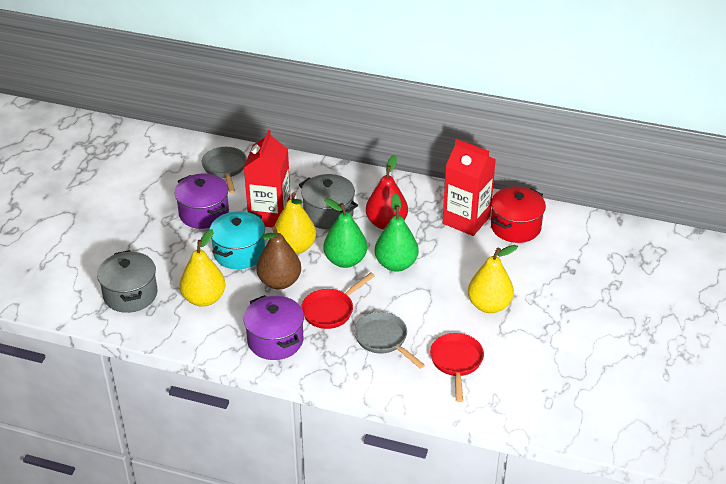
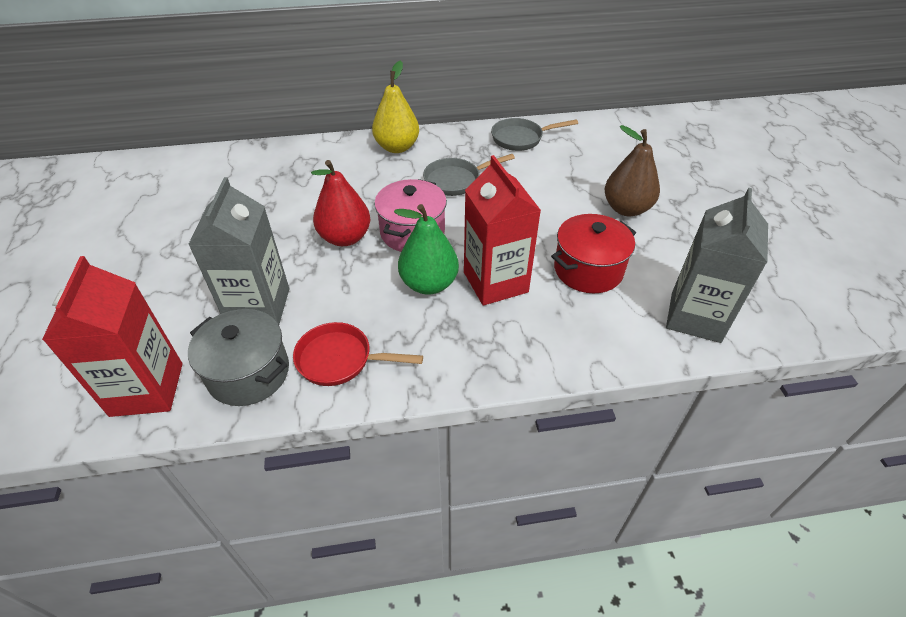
green pear: 2 -> 1
grey carton: 0 -> 2
grey pot: 2 -> 1
pink pot: 0 -> 1
purple pot: 2 -> 0
red pan: 2 -> 1
turquoise pot: 1 -> 0
yellow pear: 3 -> 1

